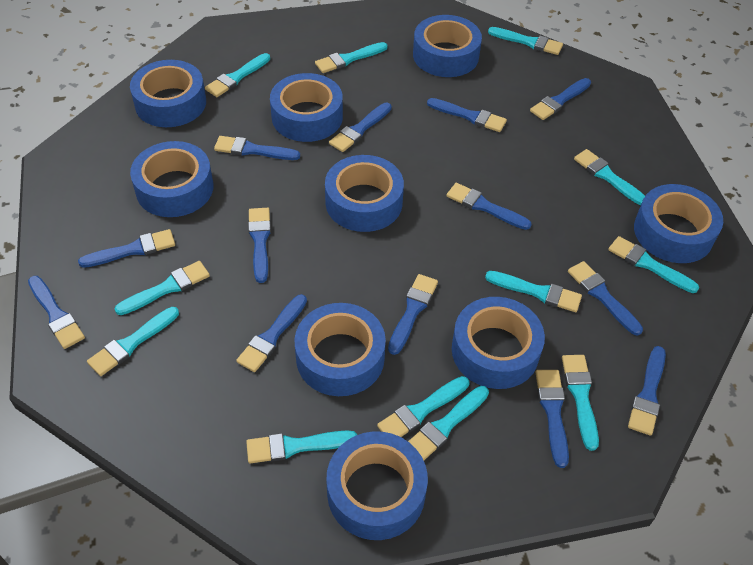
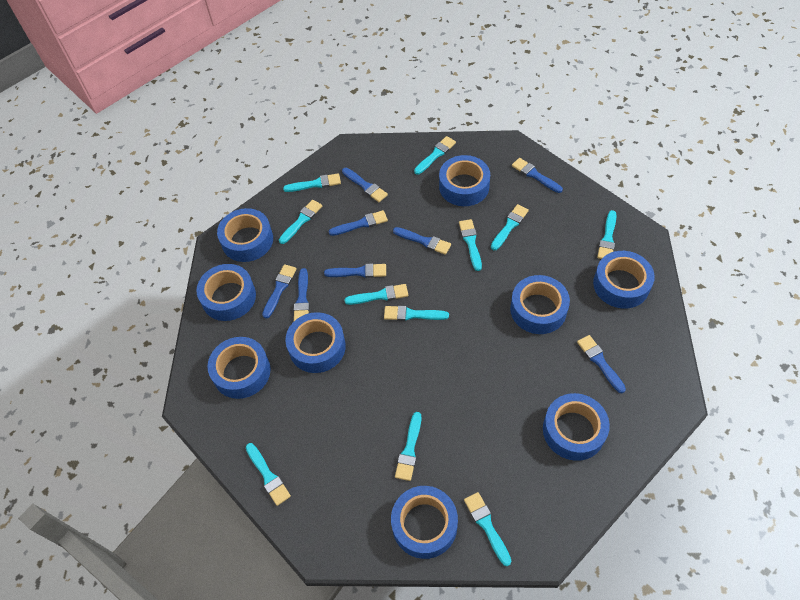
blue brush: 13 -> 8
turquoise brush: 12 -> 11

